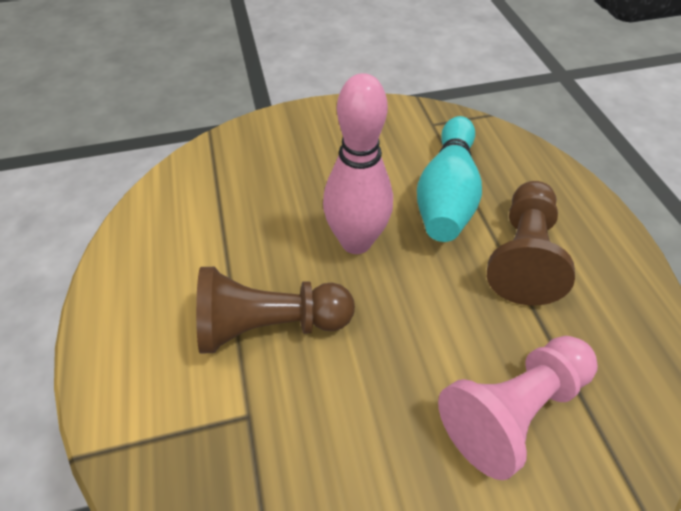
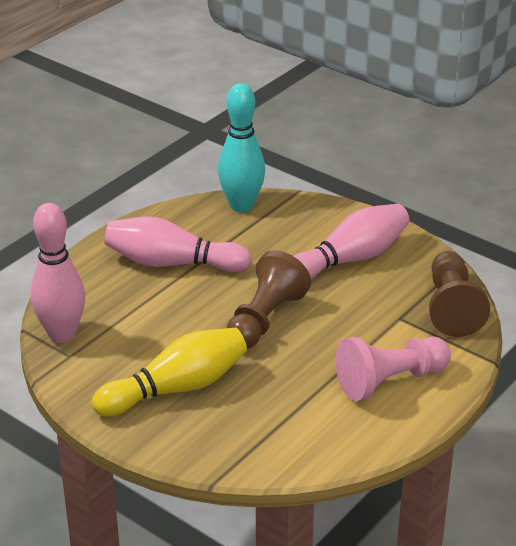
pink bowling pin: 1 -> 3
yellow bowling pin: 0 -> 1

